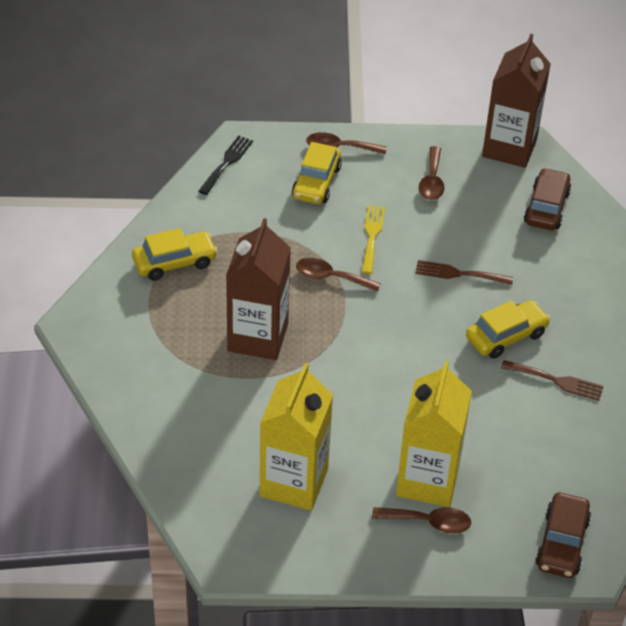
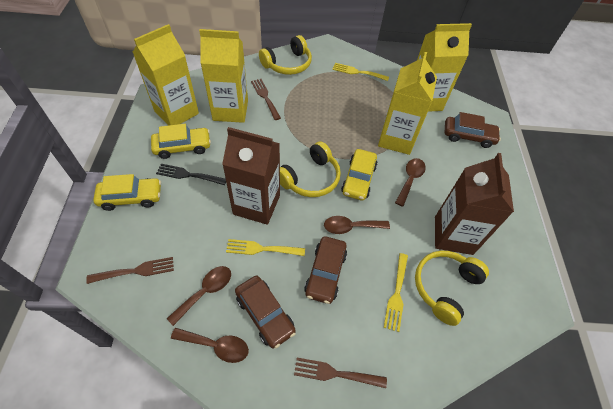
brown car: 2 -> 3
brown fork: 2 -> 3
yellow carton: 2 -> 4
yellow fork: 1 -> 3
yellow headphones: 0 -> 3

